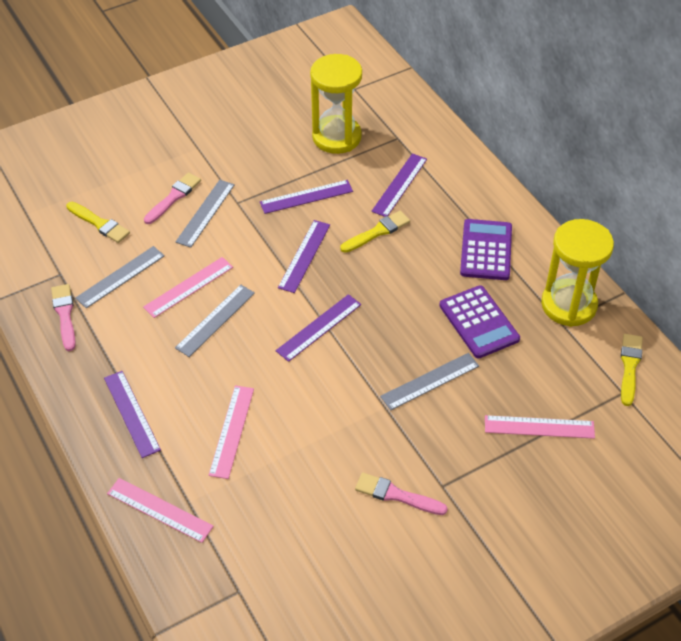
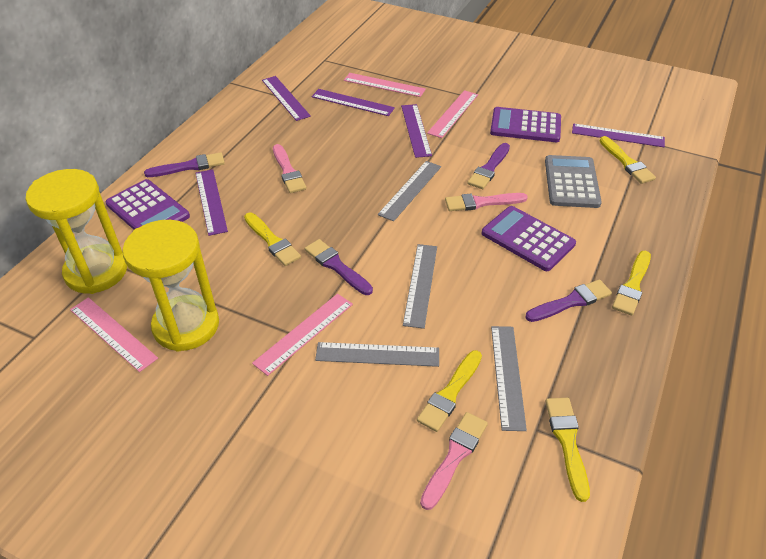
grey calculator: 0 -> 1
purple brush: 0 -> 4
purple calculator: 2 -> 3
yellow brush: 3 -> 5

